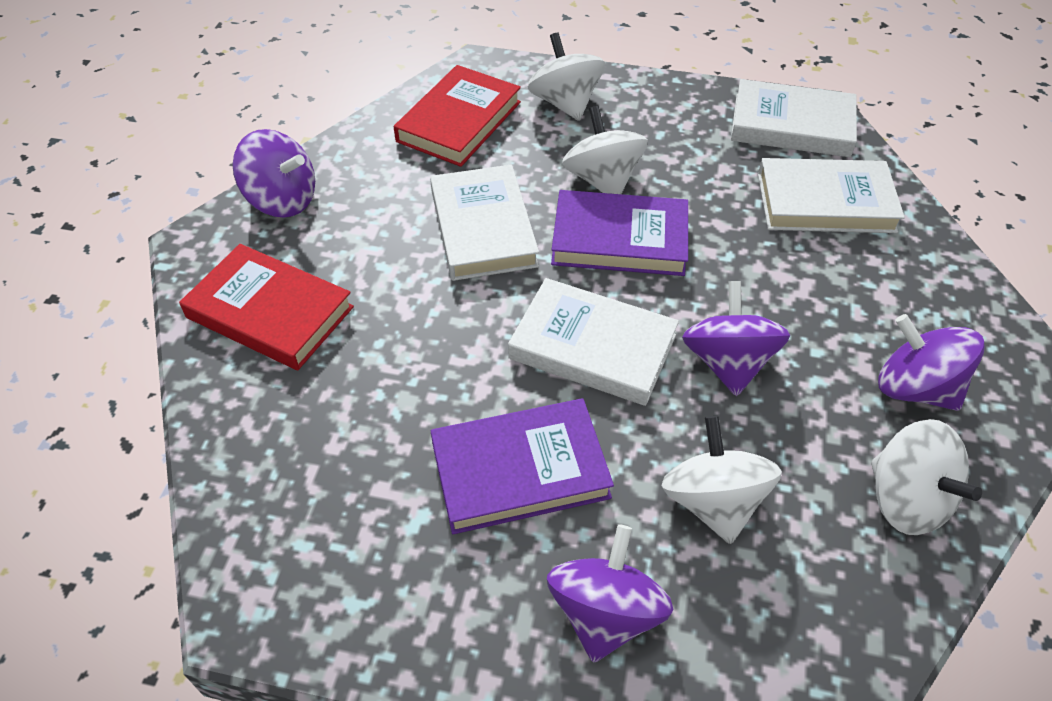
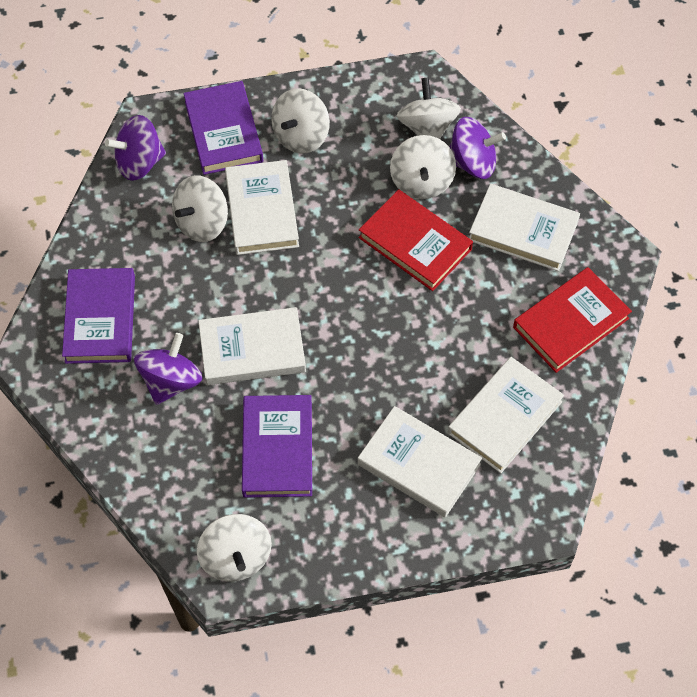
purple book: 2 -> 3
purple spinning top: 4 -> 3
white book: 4 -> 5
white spinning top: 4 -> 5

